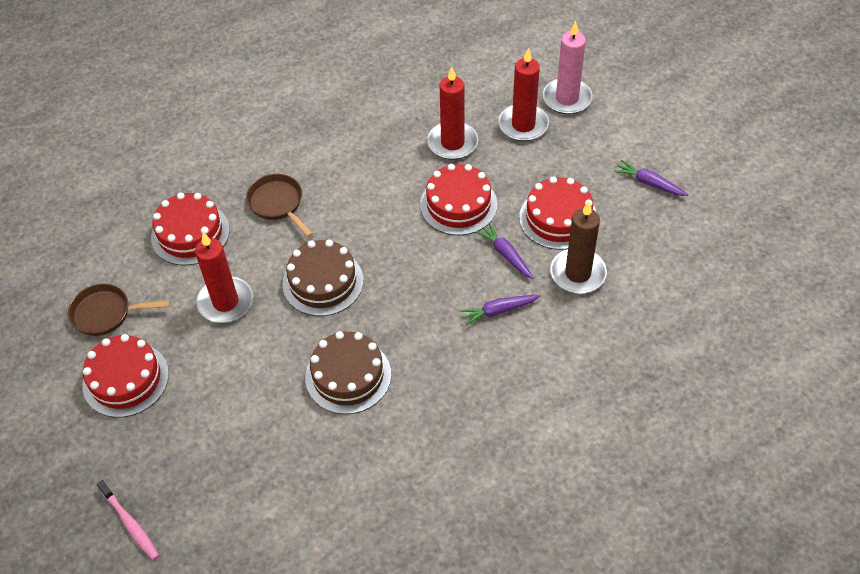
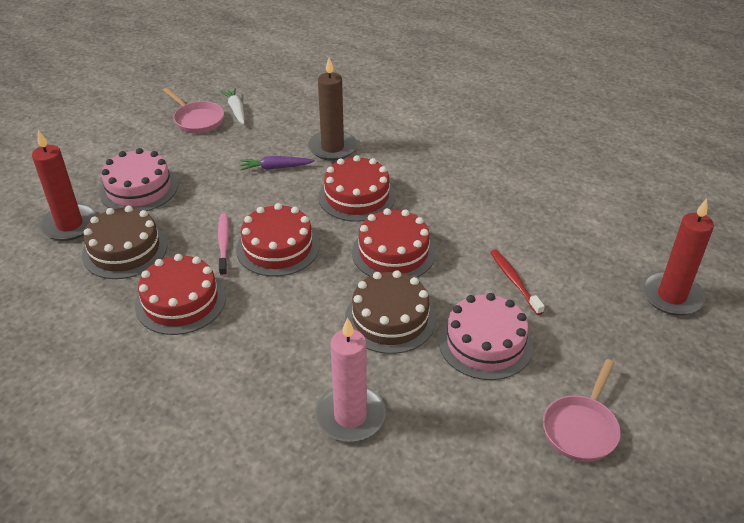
brown pan: 2 -> 0
pink cake: 0 -> 2
pink pan: 0 -> 2
purple carrot: 3 -> 1
red candle: 3 -> 2
red toothbrush: 0 -> 1
white carrot: 0 -> 1

